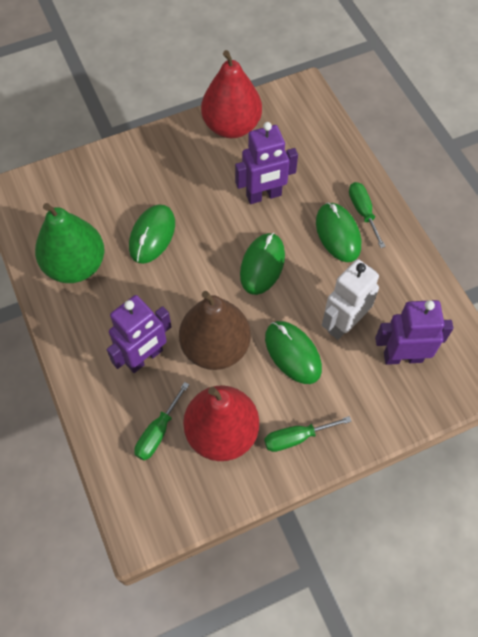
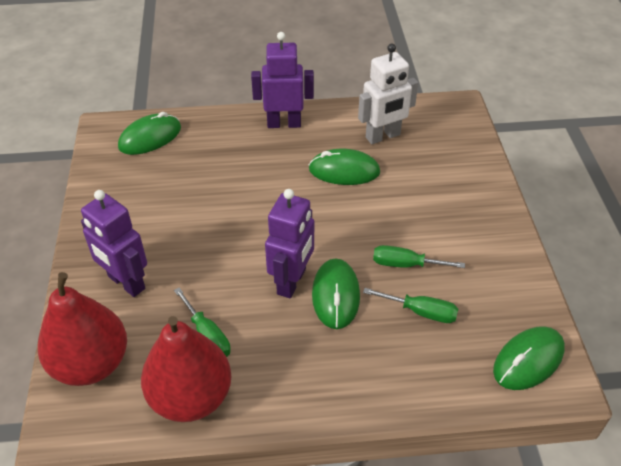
brown pear: 1 -> 0
green pear: 1 -> 0

